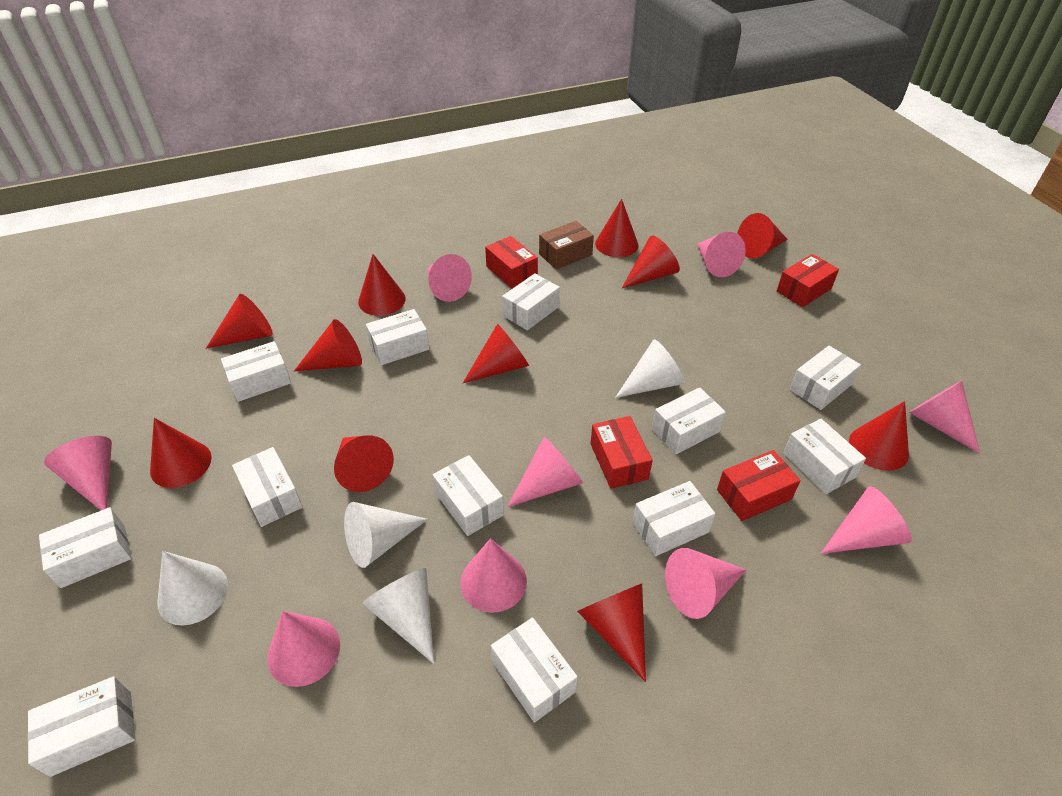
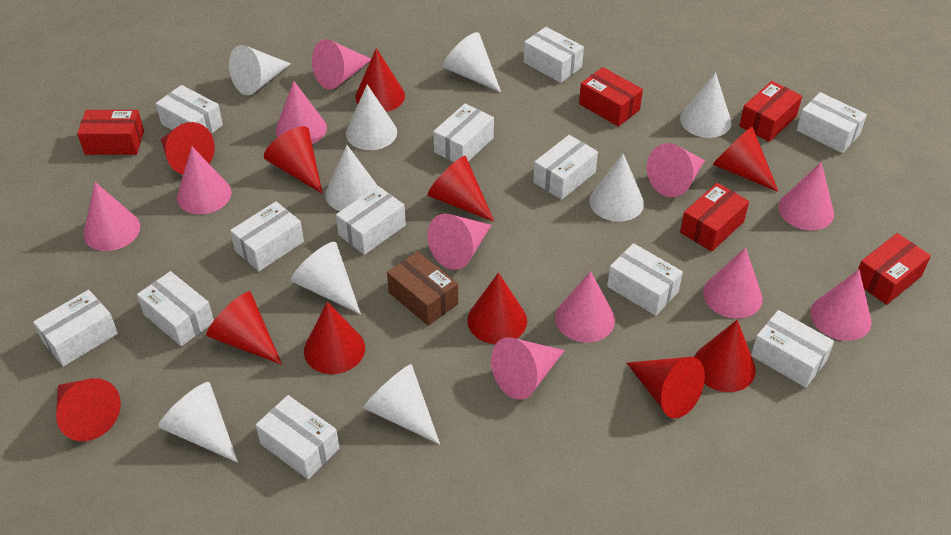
pink cone: 9 -> 11
red box: 4 -> 5
white cone: 4 -> 9

